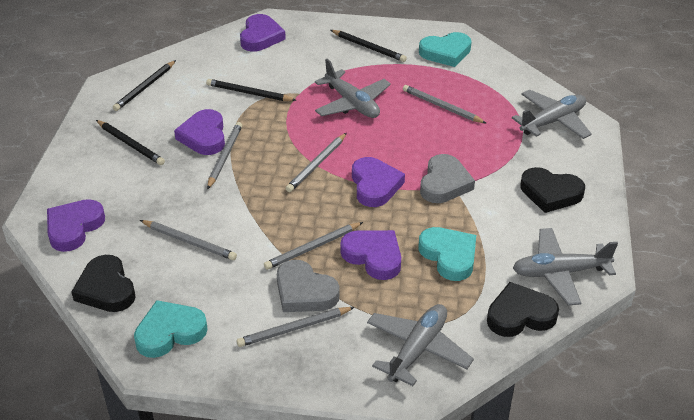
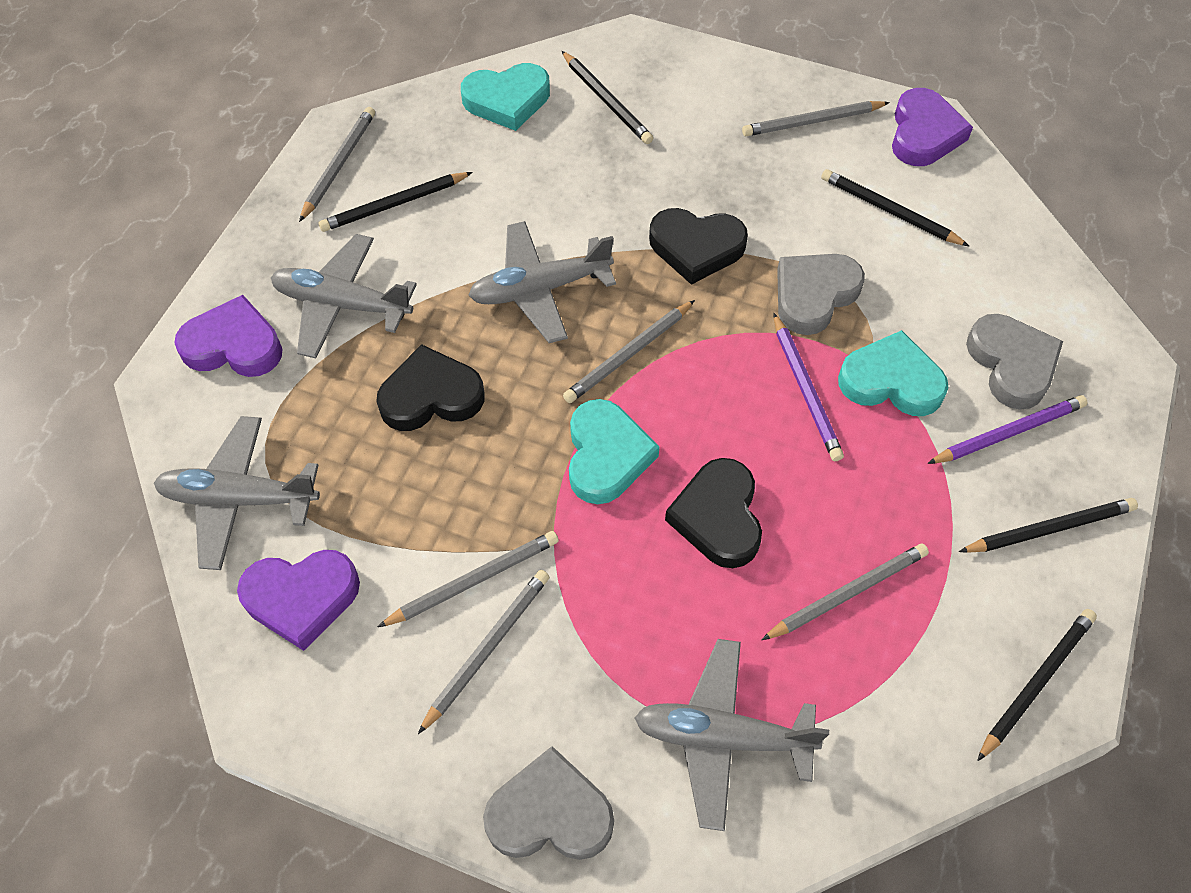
black pencil: 4 -> 5
grey heart: 2 -> 3
purple heart: 5 -> 3
purple pencil: 0 -> 2

